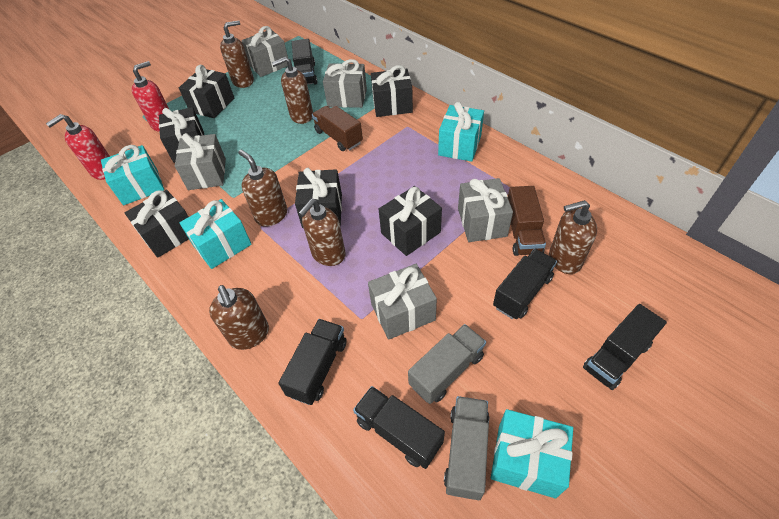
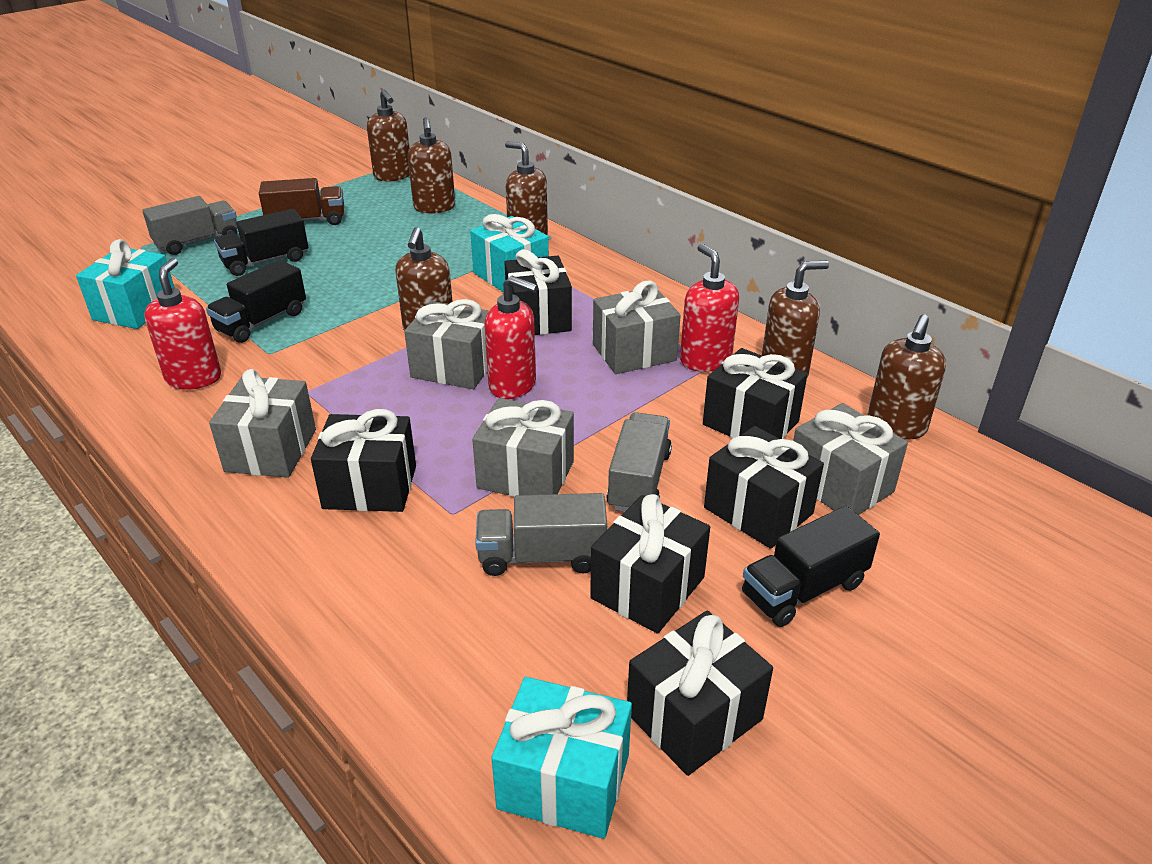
black truck: 5 -> 3
brown truck: 2 -> 1
grey truck: 2 -> 3
red soap dispenser: 2 -> 3
turquoise gift: 4 -> 3

